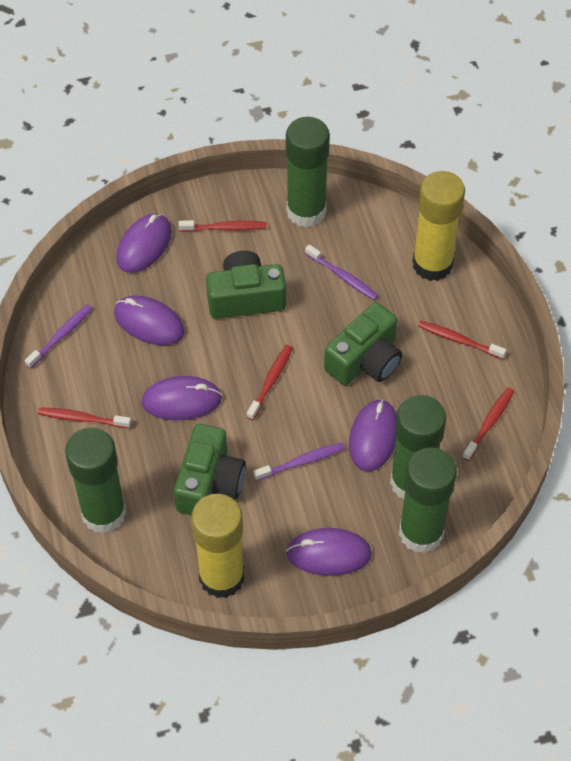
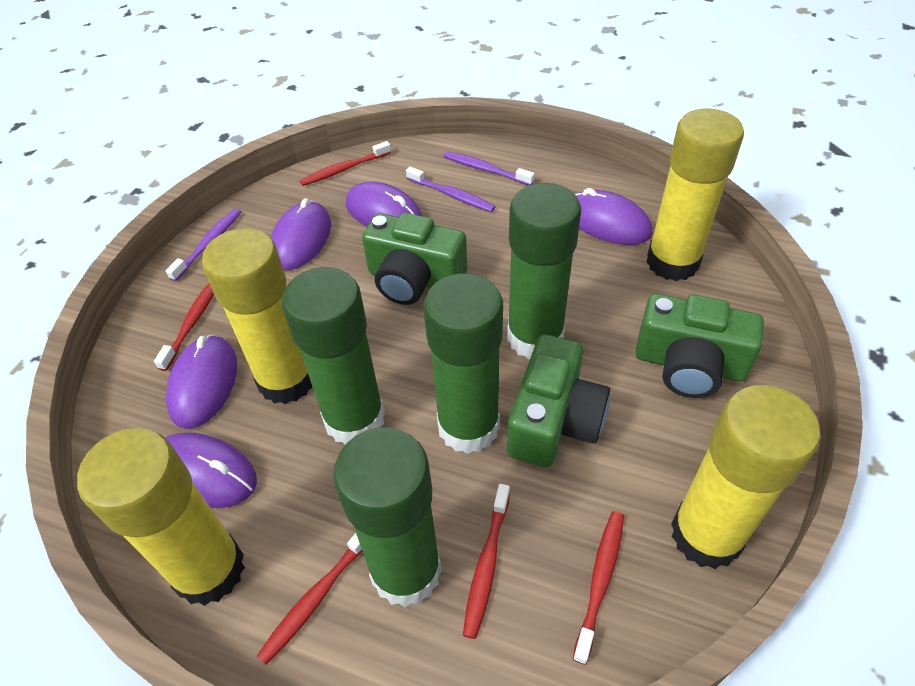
yellow glue stick: 2 -> 4

